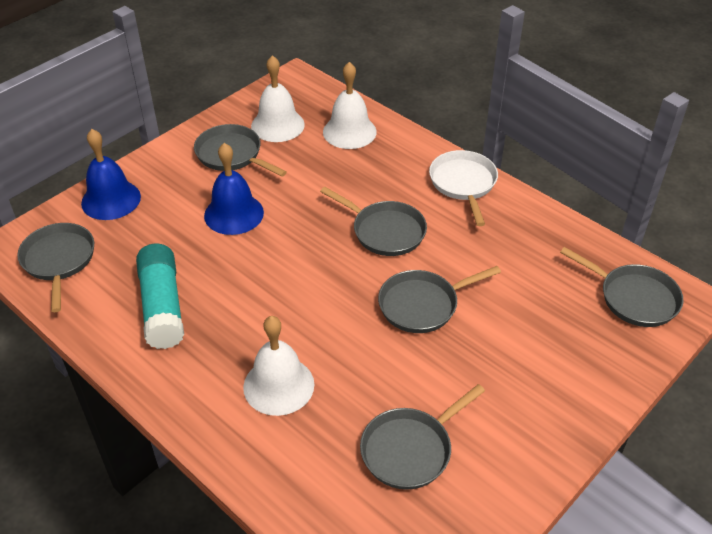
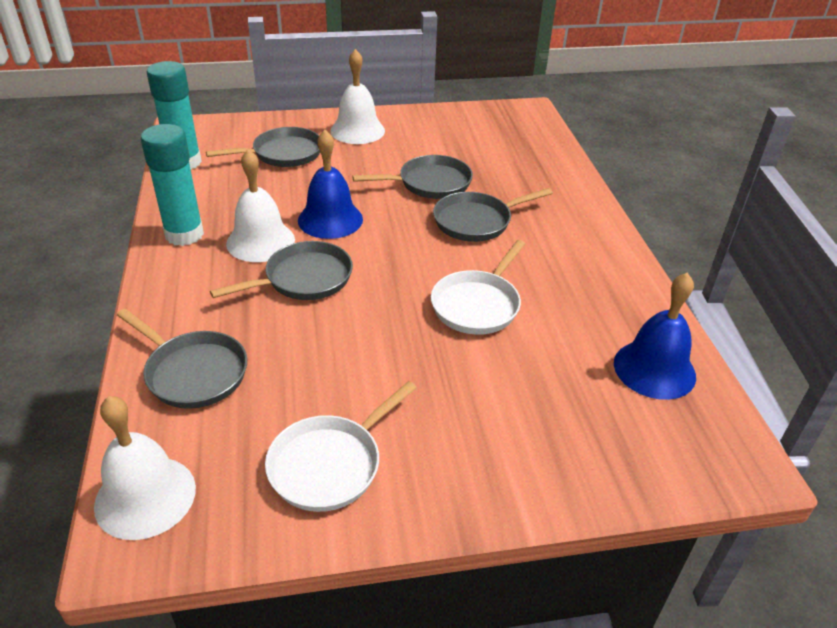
grey pan: 6 -> 5
turquoise glue stick: 1 -> 2
white pan: 1 -> 2

